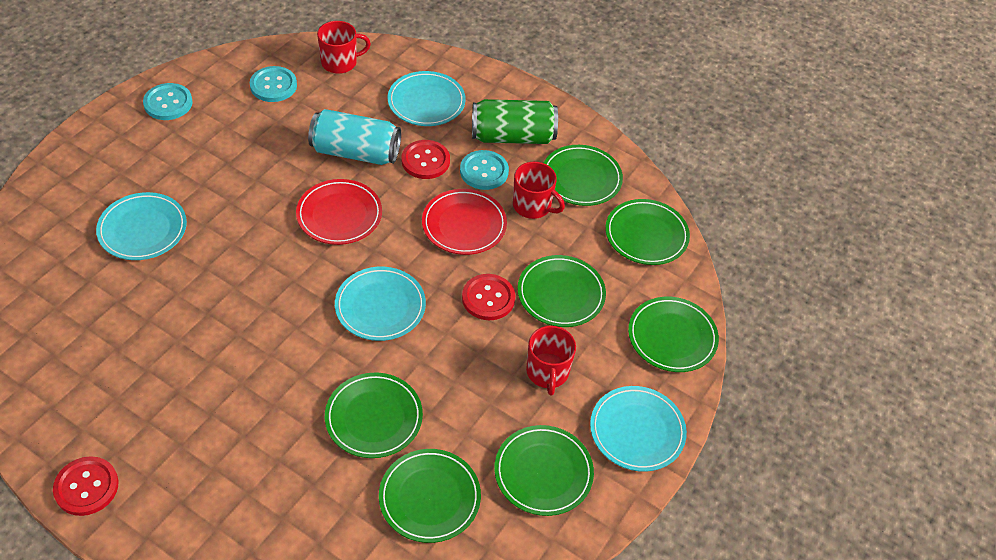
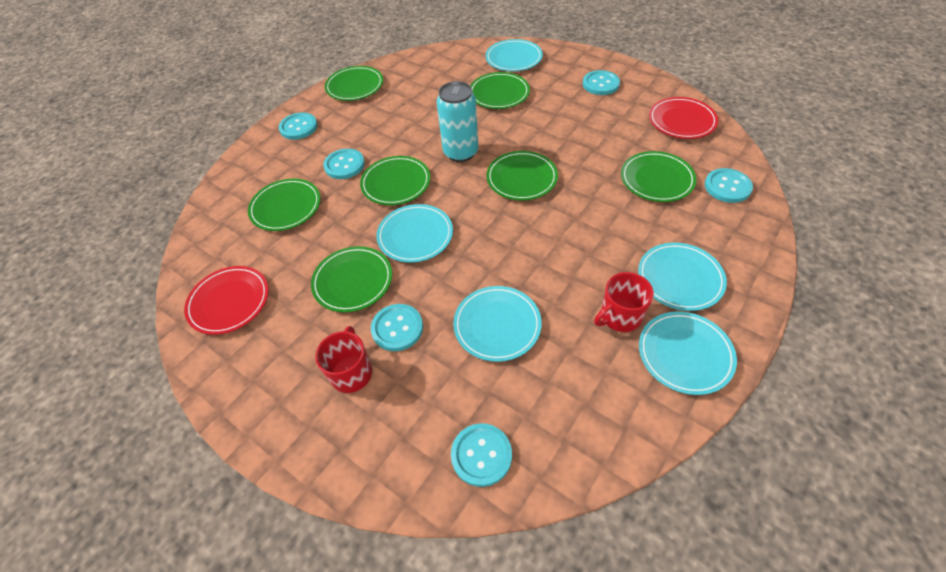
green can: 1 -> 0
red button: 3 -> 0
red mug: 3 -> 2
turquoise button: 3 -> 6
turquoise plate: 4 -> 5

